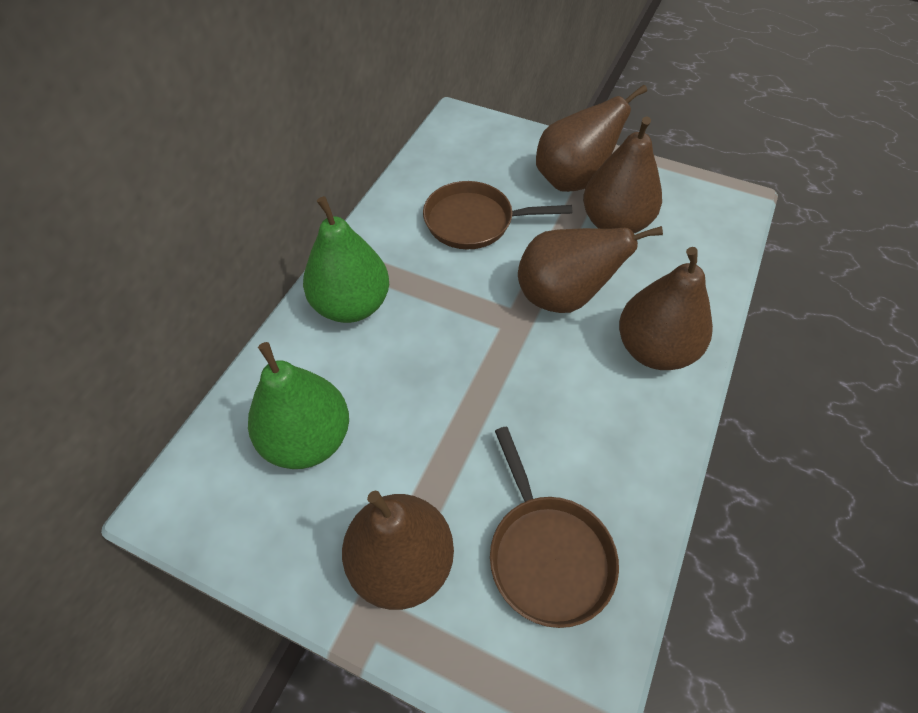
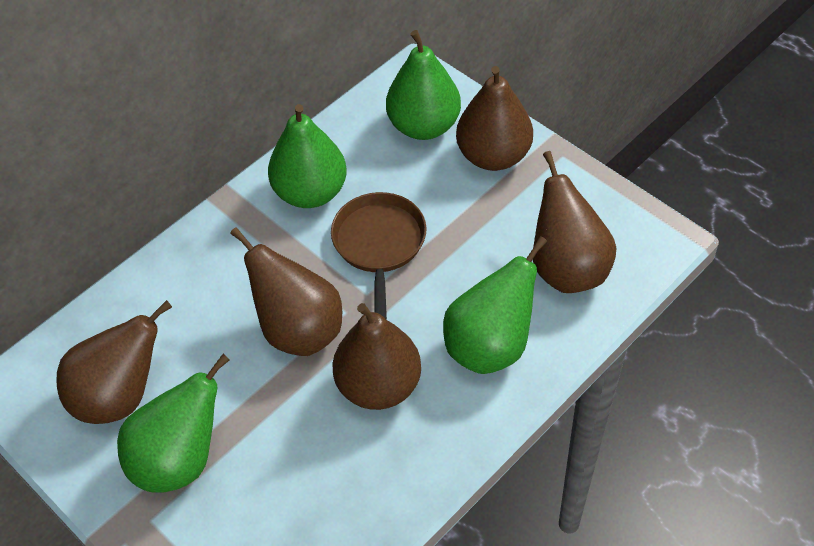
brown pan: 2 -> 1
green pear: 2 -> 4

